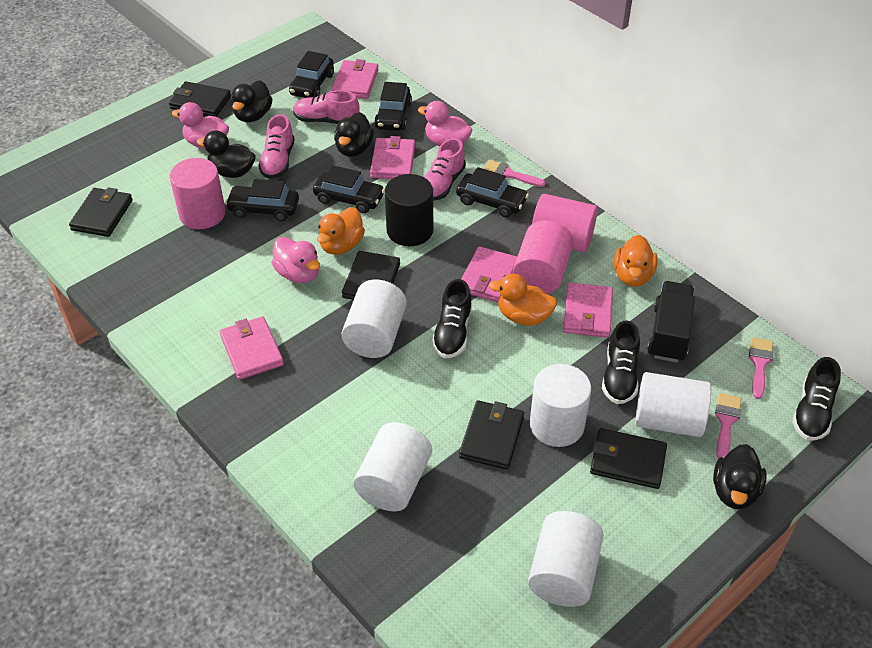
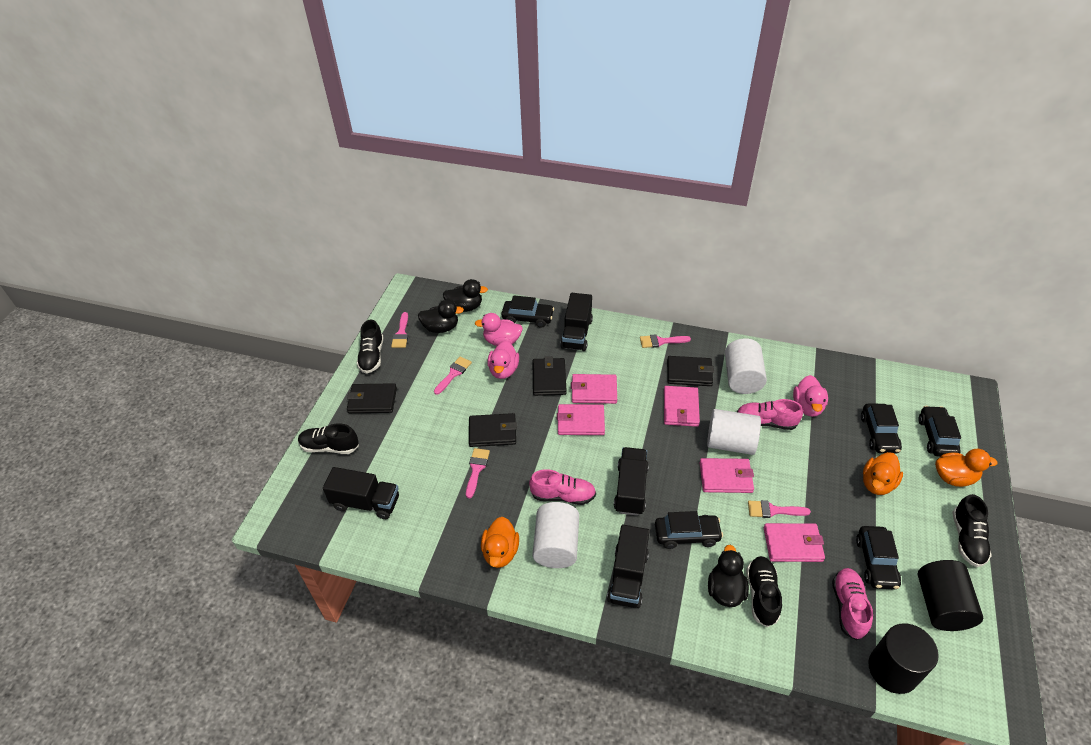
black cylinder: 1 -> 2
black duck: 4 -> 3
black shoe: 3 -> 4
black truck: 1 -> 4
black wallet: 5 -> 4
pink brush: 3 -> 5
pink cylinder: 3 -> 0
white cylinder: 5 -> 3

